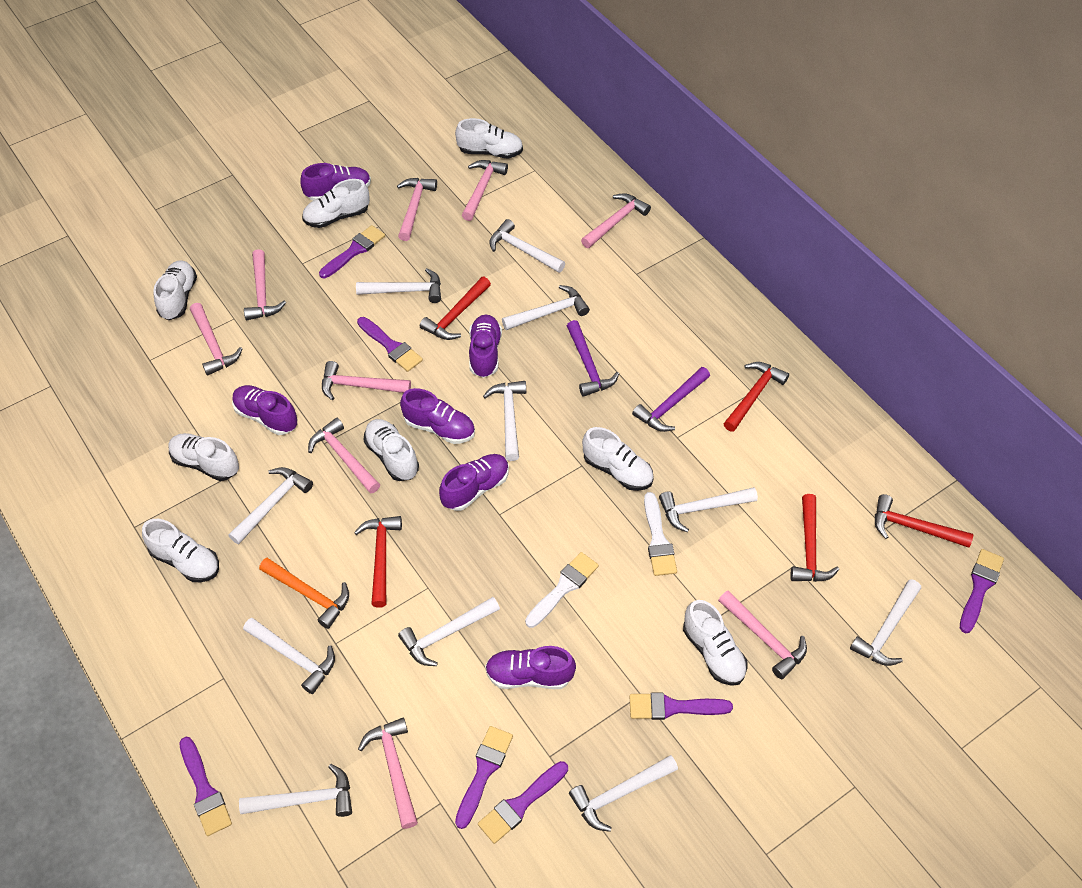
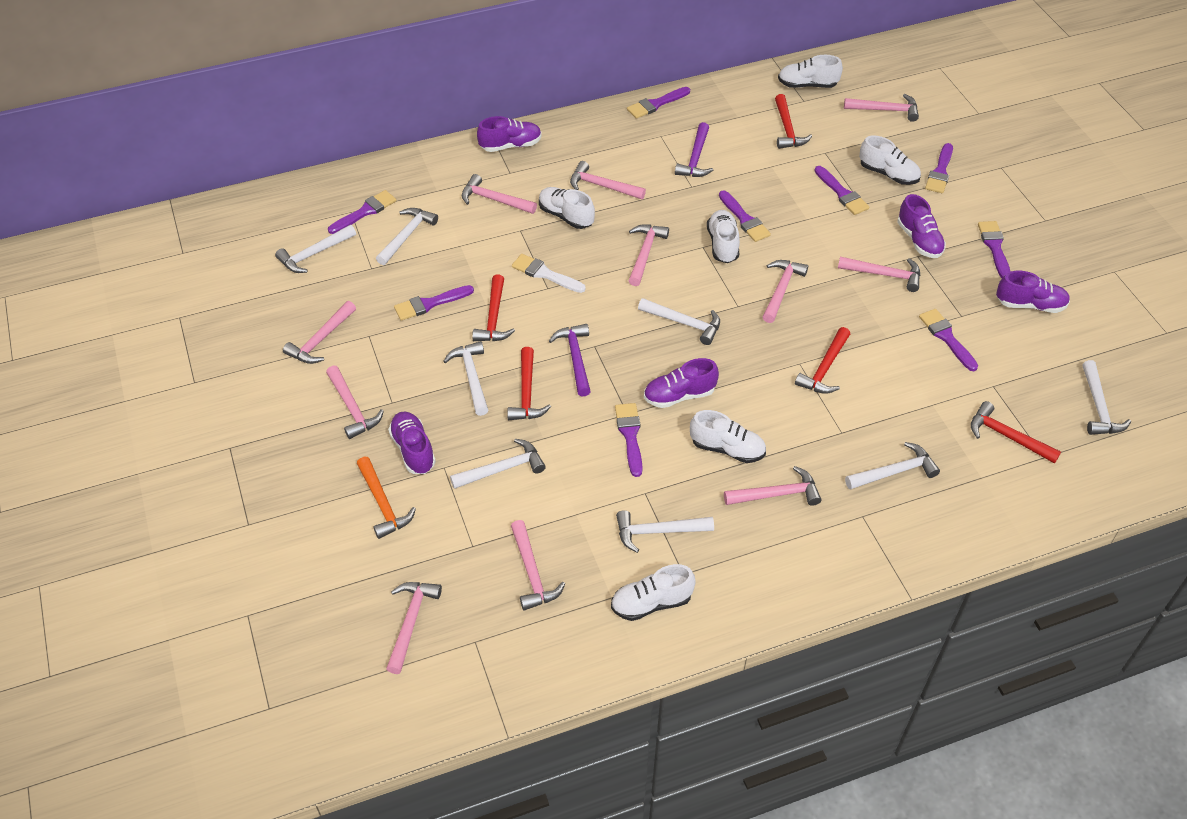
pink hammer: 9 -> 11
purple brush: 7 -> 9
purple shoe: 6 -> 5
white brush: 2 -> 1
white hammer: 11 -> 8
white shoe: 8 -> 6

